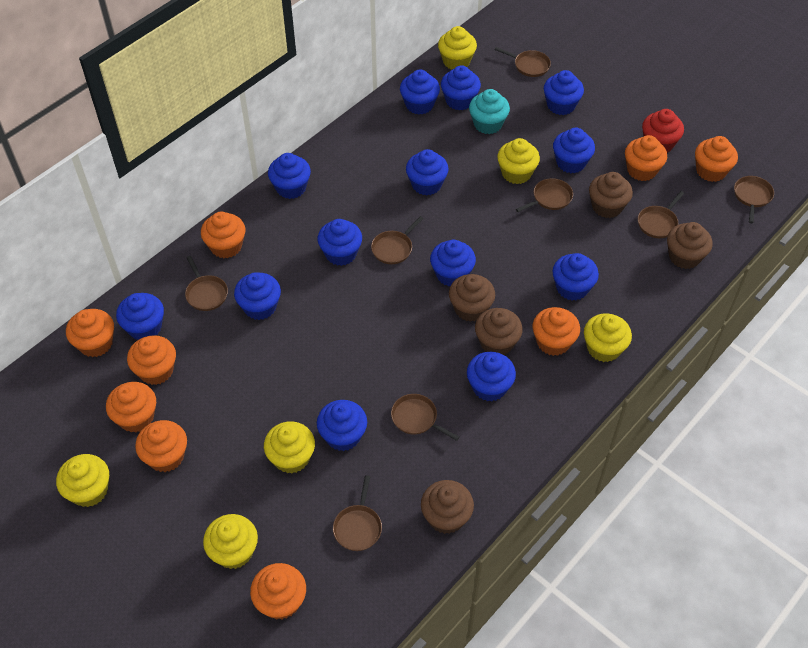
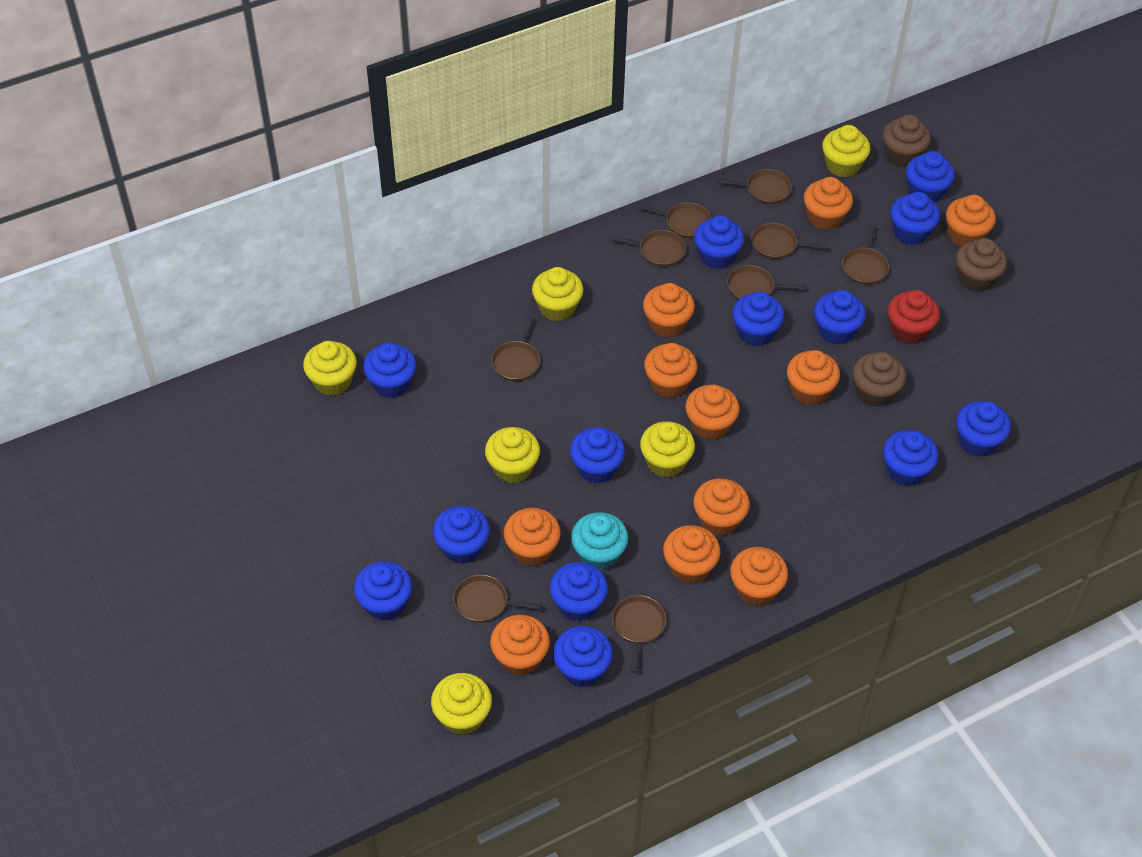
brown cupcake: 5 -> 3
brown pan: 8 -> 9
orange cupcake: 9 -> 11

